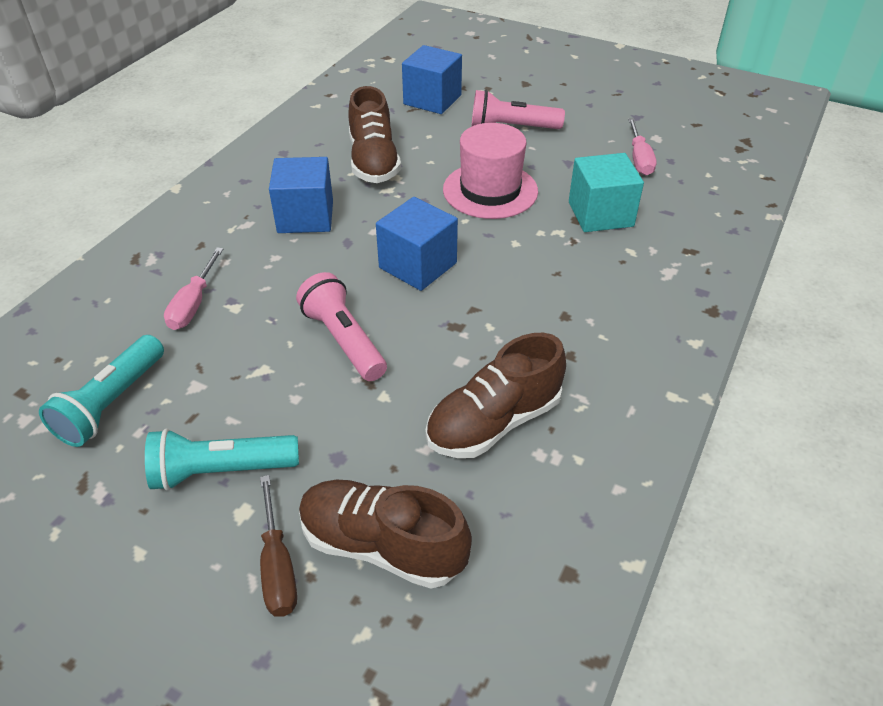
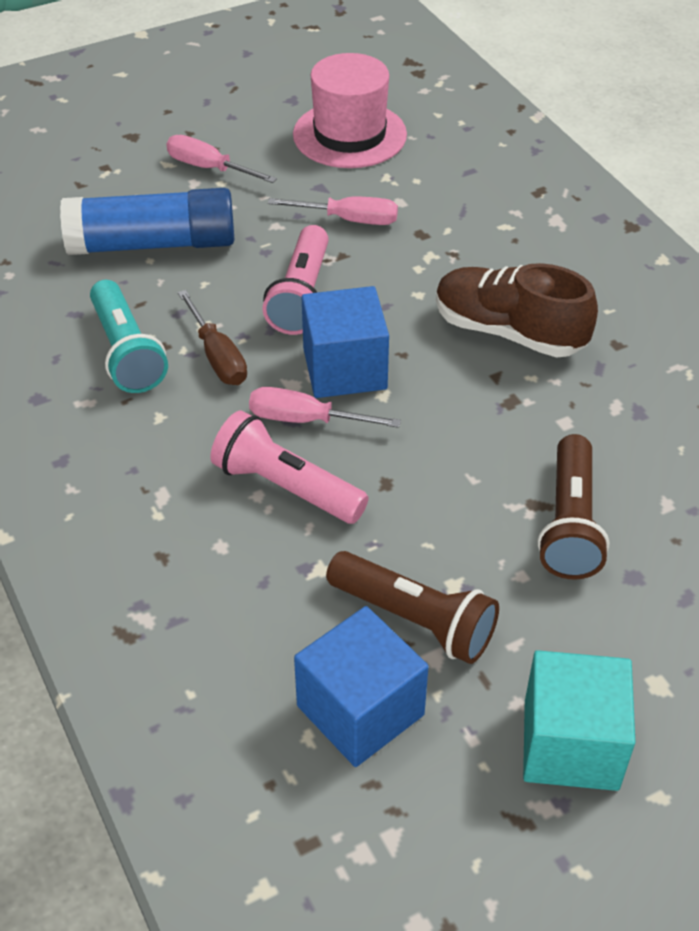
blue cube: 3 -> 2
blue glue stick: 0 -> 1
brown flashlight: 0 -> 2
brown shoe: 3 -> 1
pink screwdriver: 2 -> 3
turquoise flashlight: 2 -> 1

